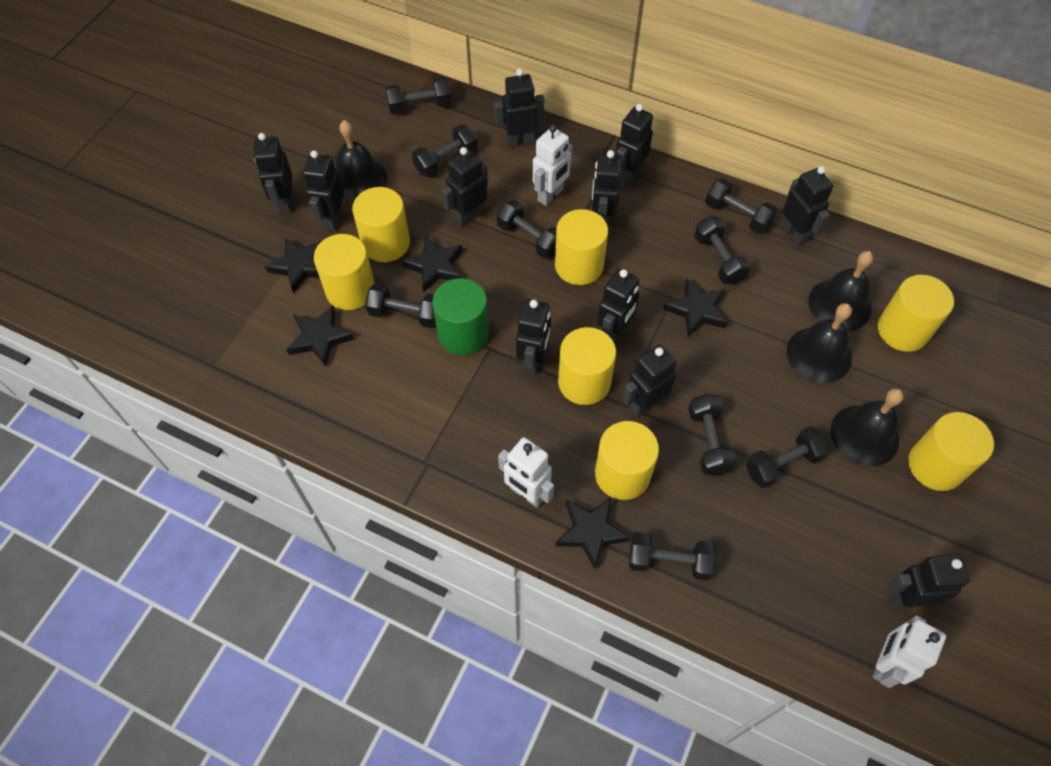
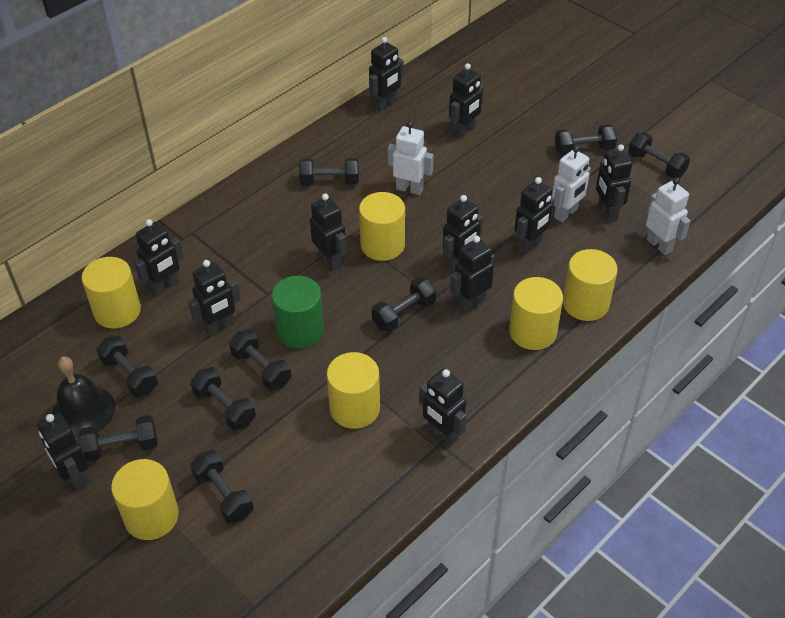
black bell: 4 -> 1
black star: 5 -> 0
yellow cylinder: 7 -> 6

